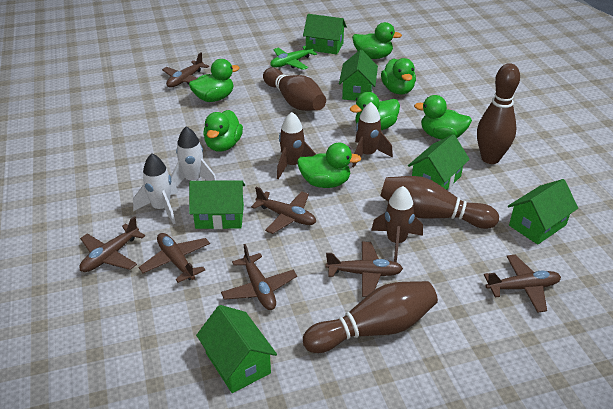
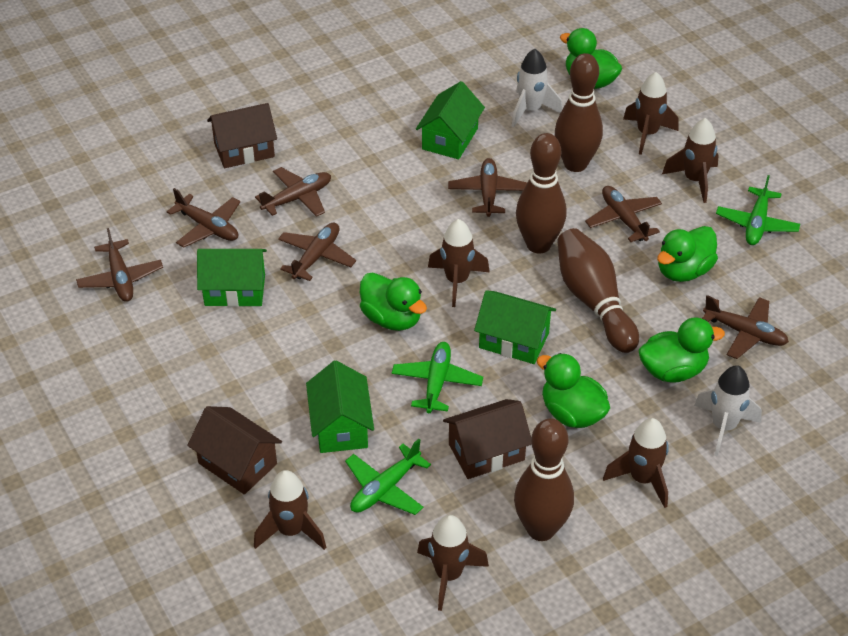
brown house: 0 -> 3
brown rocket: 3 -> 6
green duck: 7 -> 5
green house: 6 -> 4
green plane: 1 -> 3

